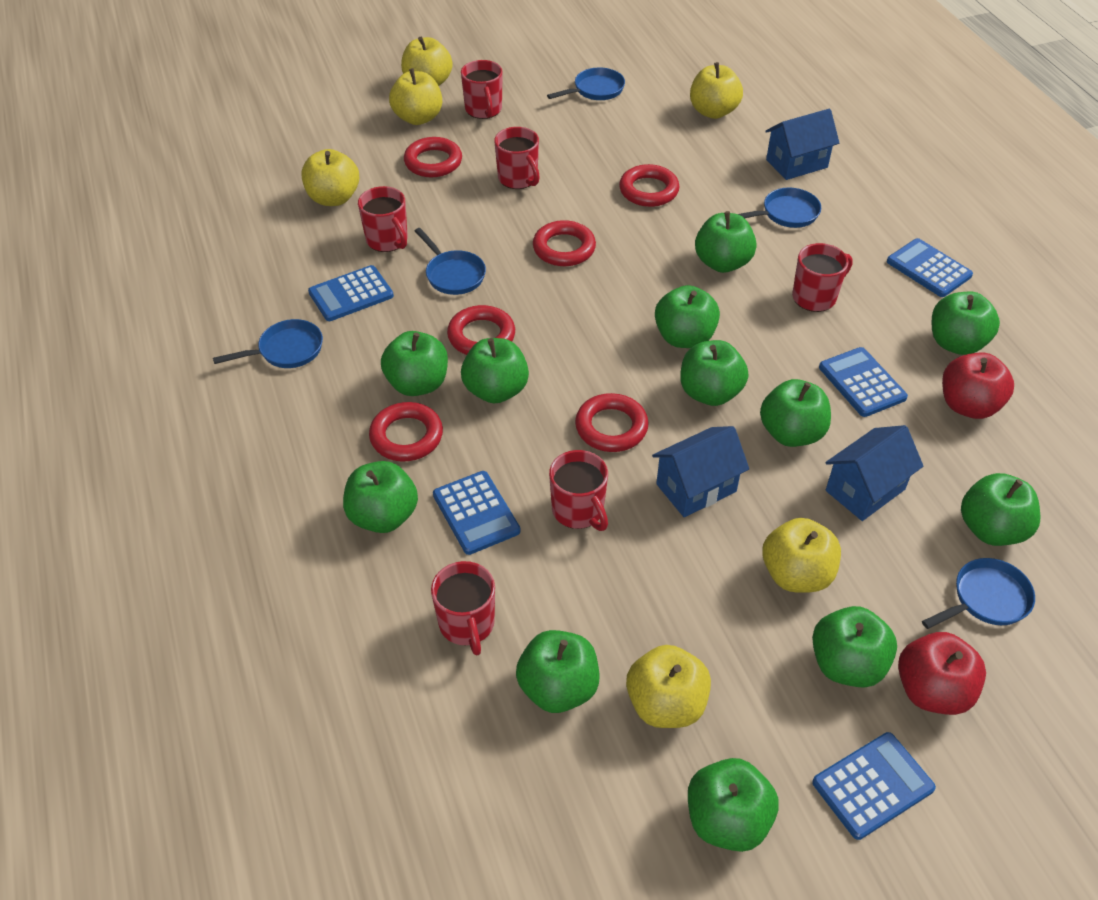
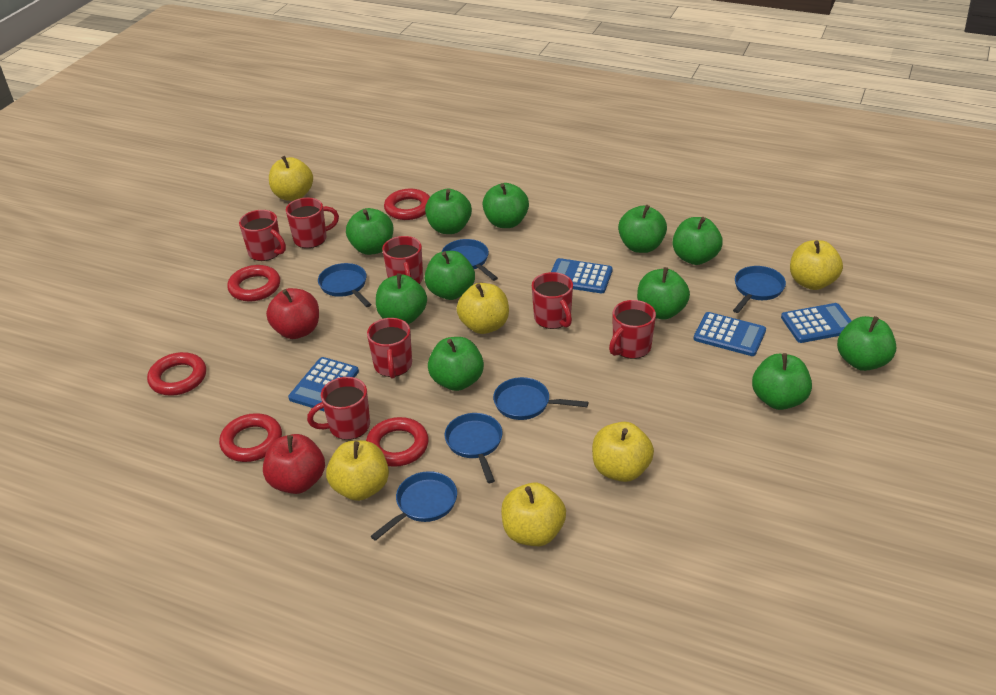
blue calculator: 5 -> 4
blue house: 3 -> 0
blue pan: 5 -> 6
green apple: 12 -> 11
red mug: 6 -> 7
red ring: 6 -> 5

